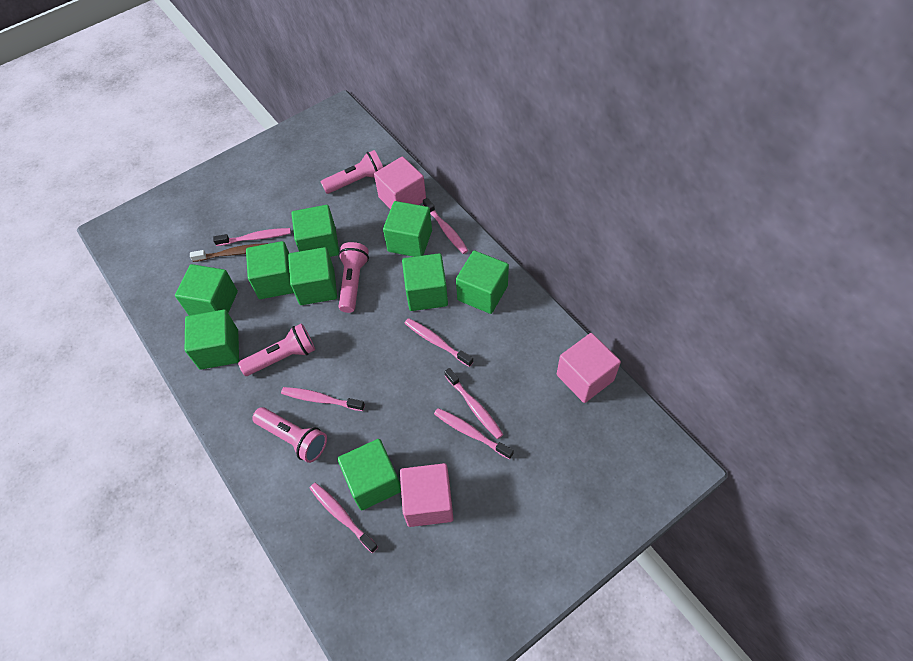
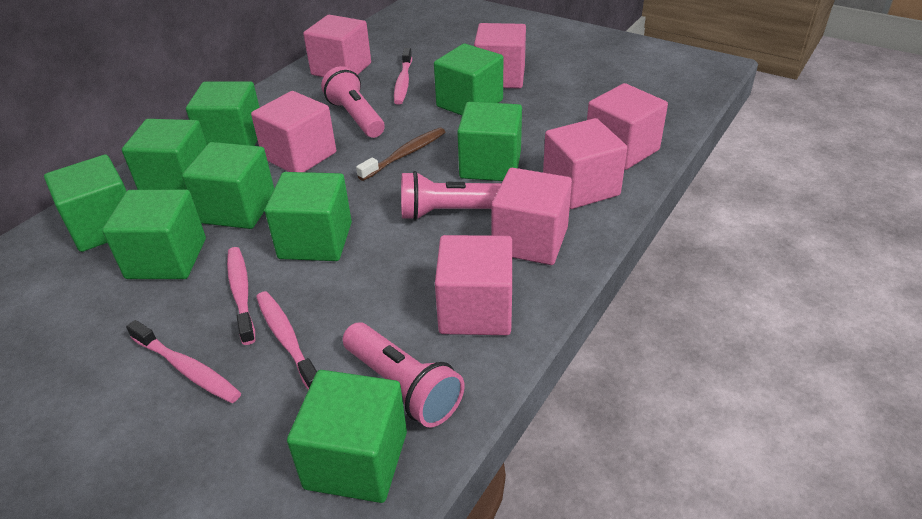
pink cube: 3 -> 7
pink flashlight: 4 -> 3
pink toothbrush: 7 -> 4

